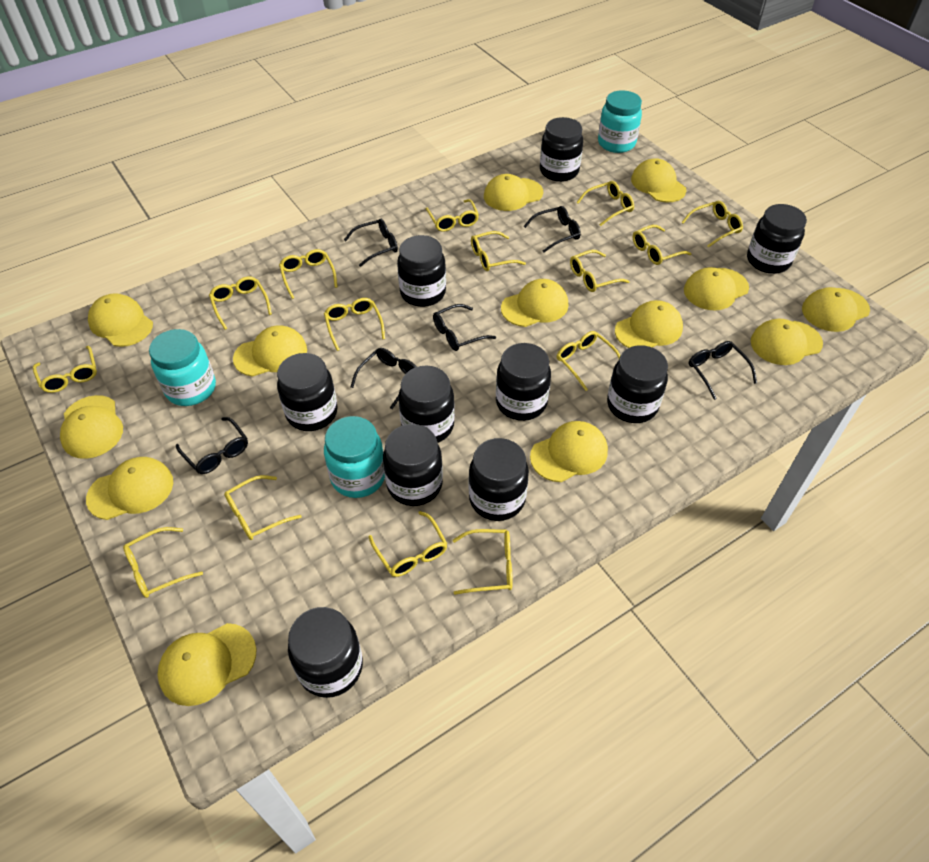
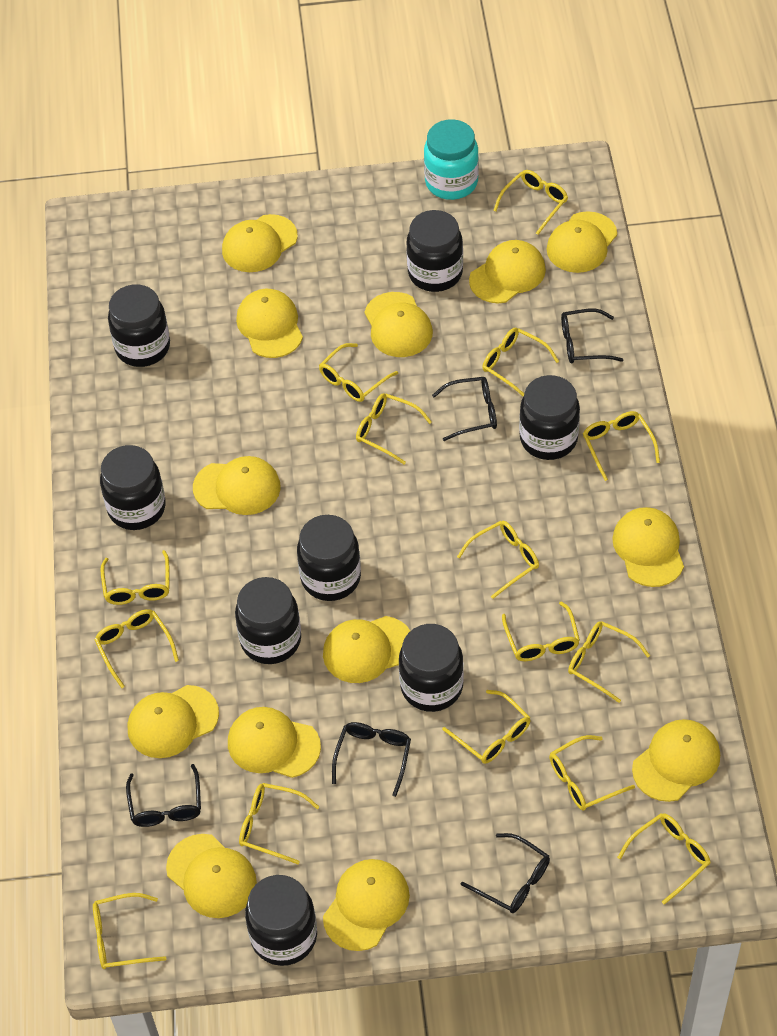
black glasses: 6 -> 5
black jar: 10 -> 8
turquoise jar: 3 -> 1

